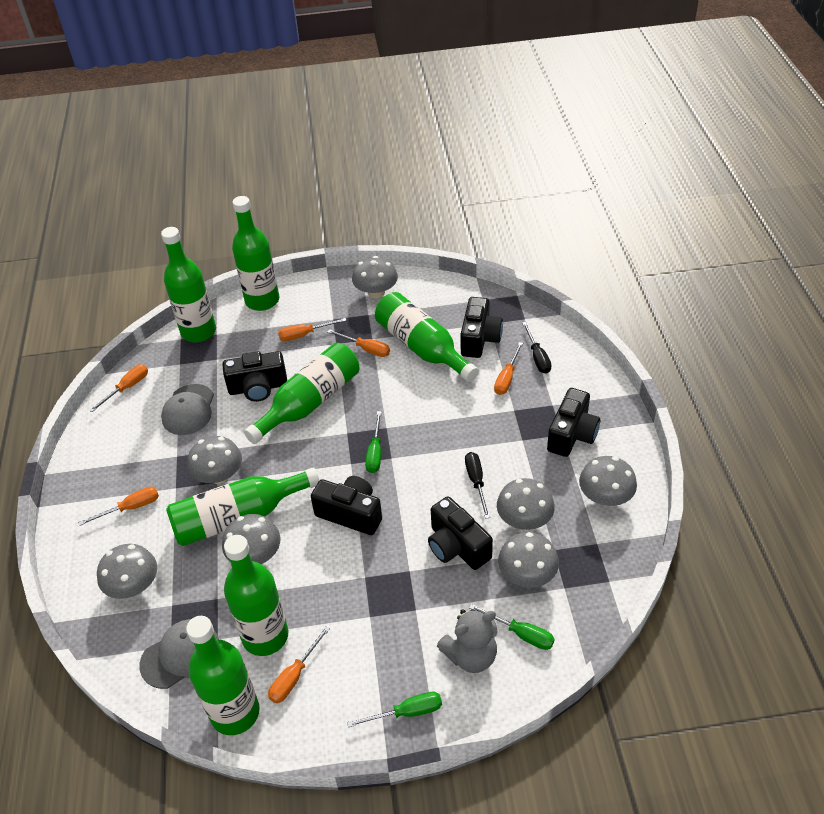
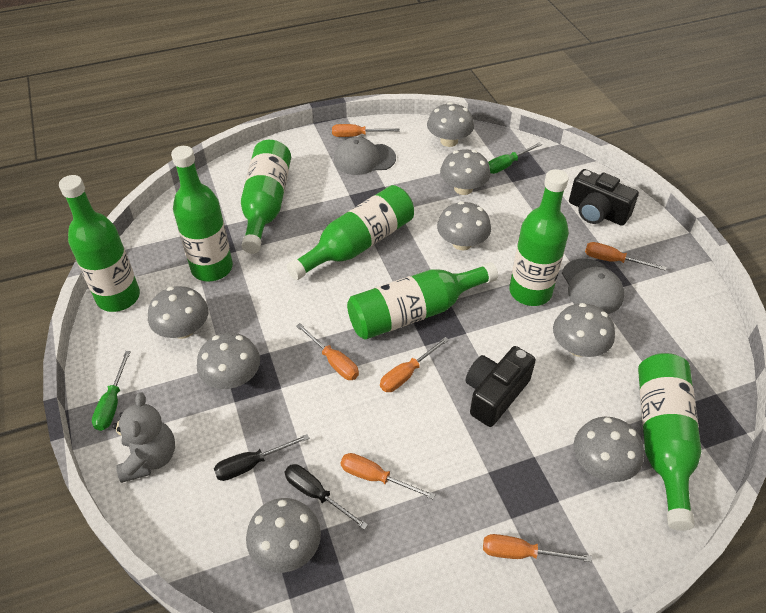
black camera: 5 -> 2
green screwdriver: 3 -> 2
grey mushroom: 7 -> 8

